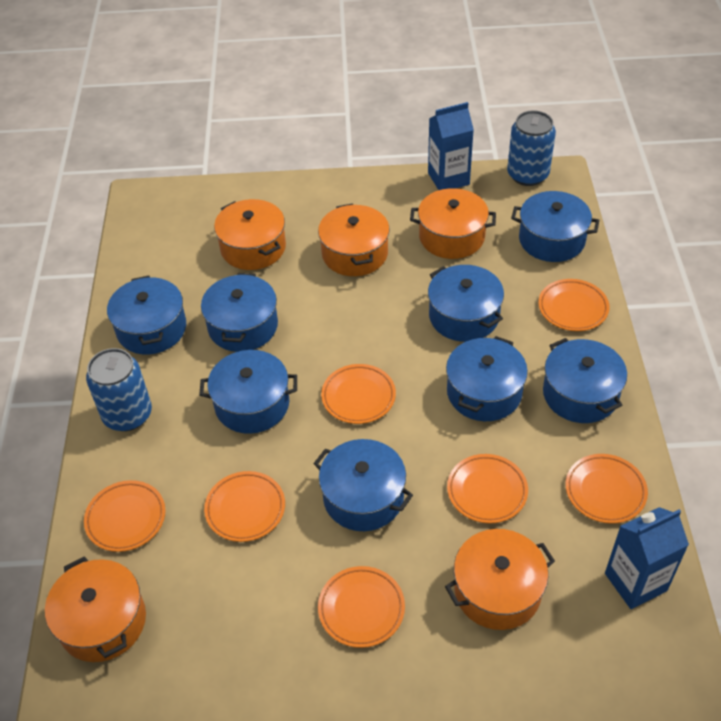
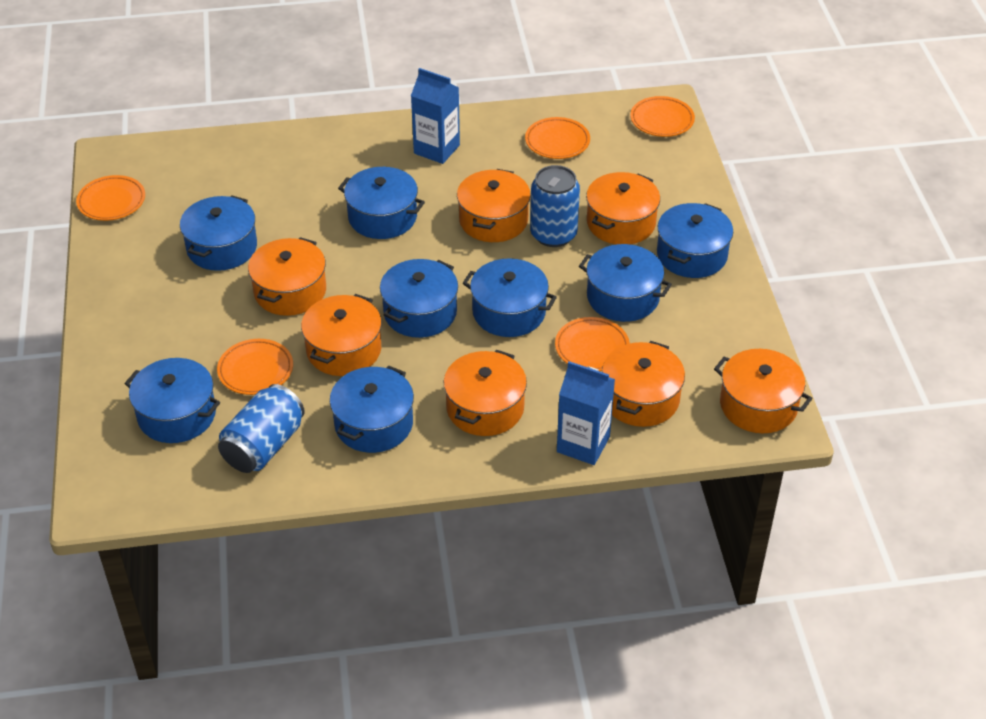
orange plate: 7 -> 5
orange pot: 5 -> 7

